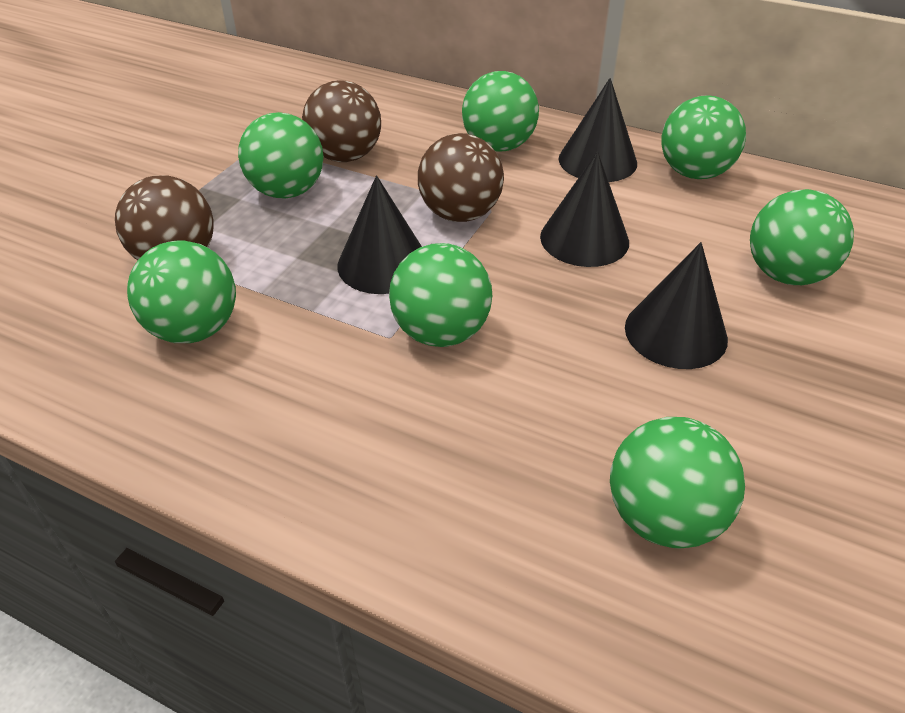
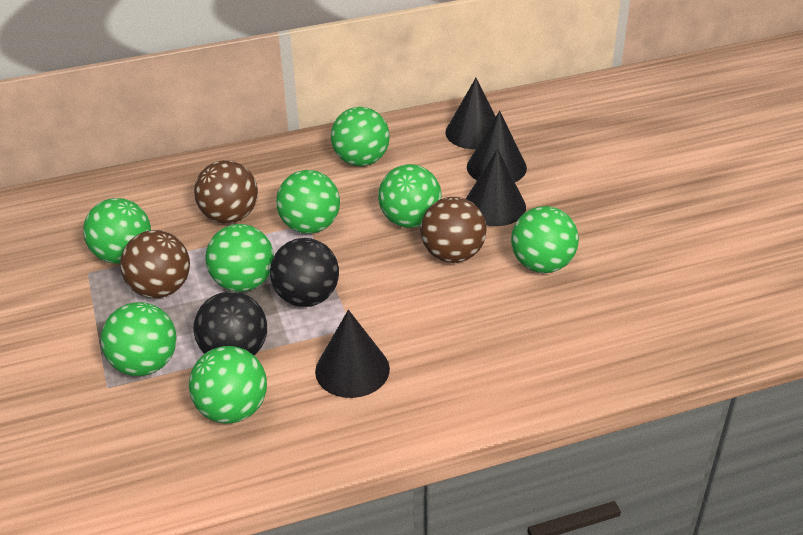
black ball: 0 -> 2
green ball: 7 -> 8

